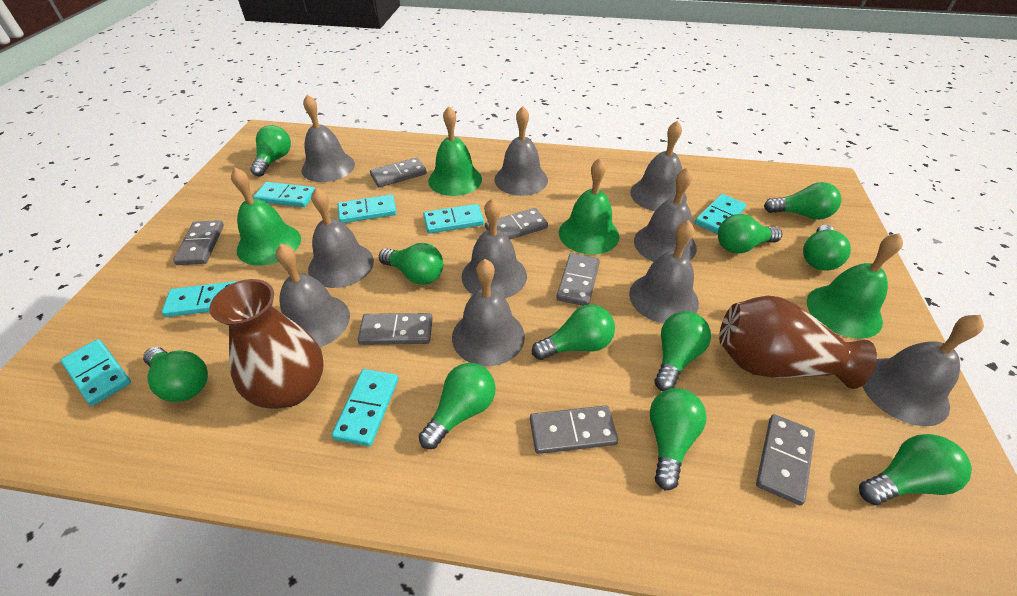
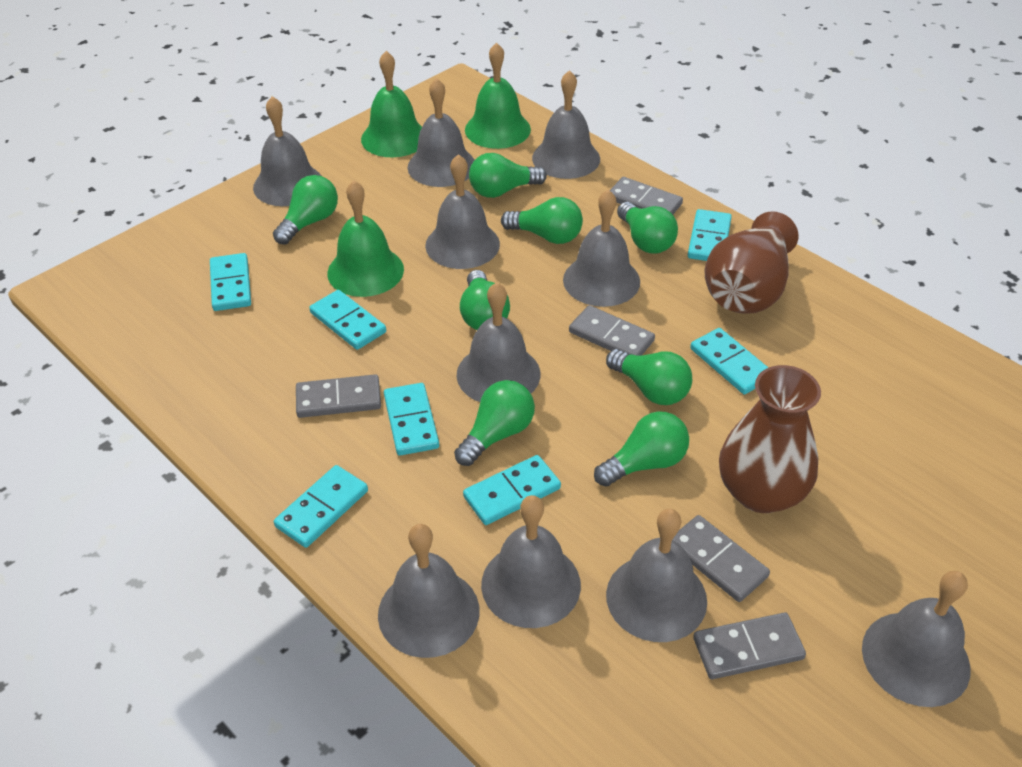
green bell: 4 -> 3
green light bulb: 11 -> 8
grey domino: 7 -> 5

